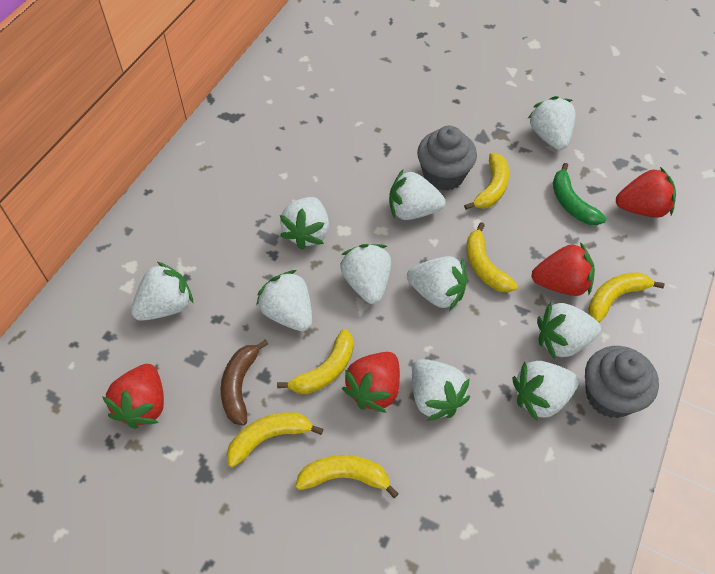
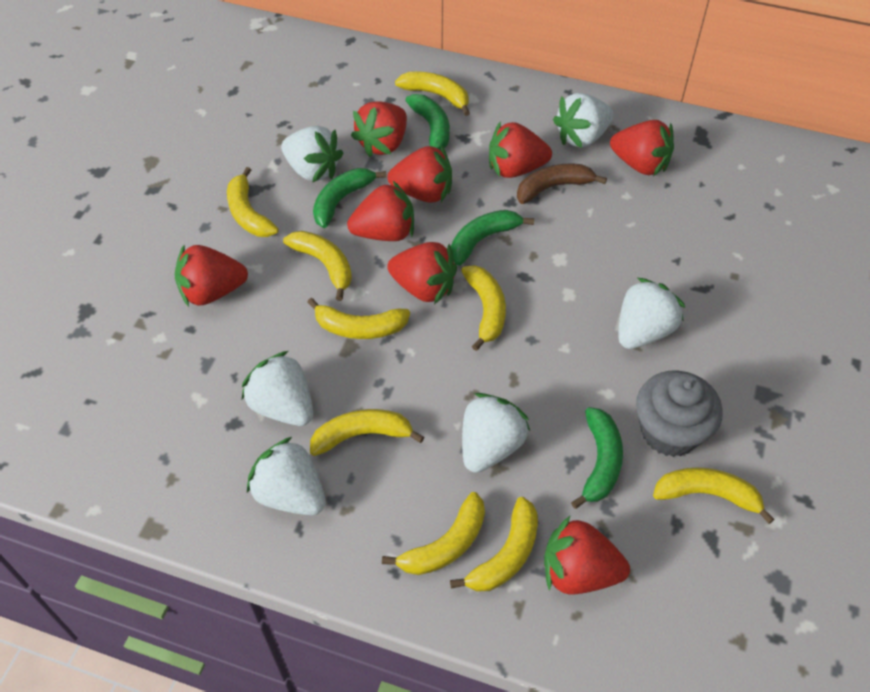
green banana: 1 -> 4
grey cupcake: 2 -> 1
red strawberry: 4 -> 8
white strawberry: 10 -> 6
yellow banana: 6 -> 9

